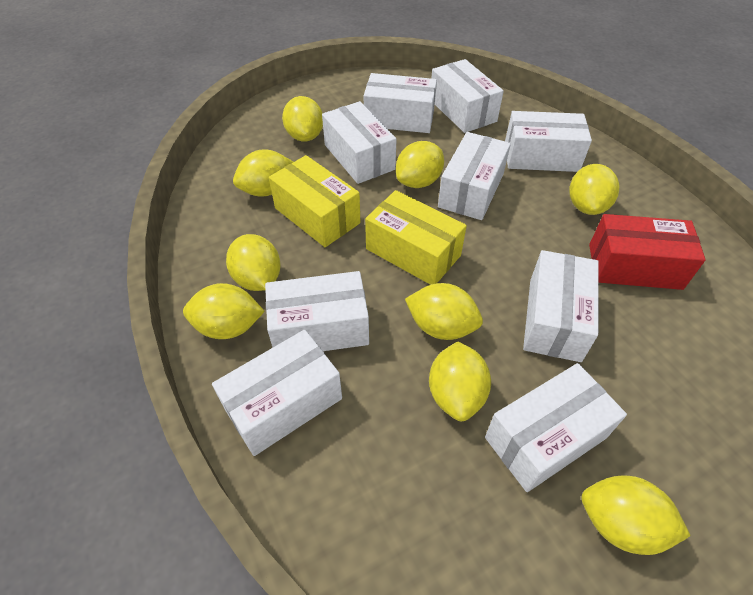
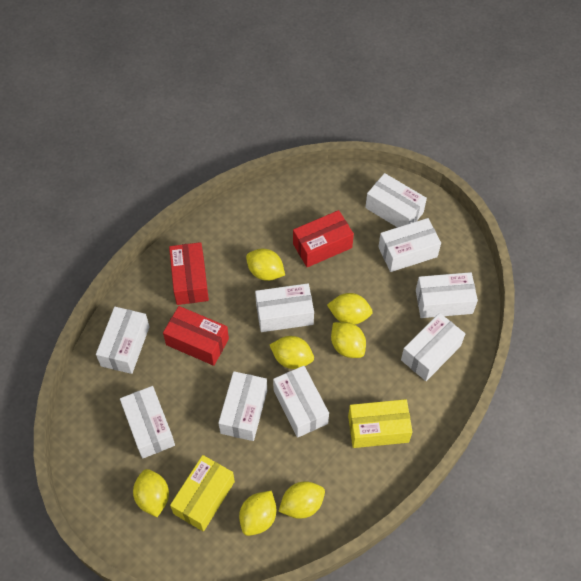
red box: 1 -> 3
yellow lemon: 9 -> 7

